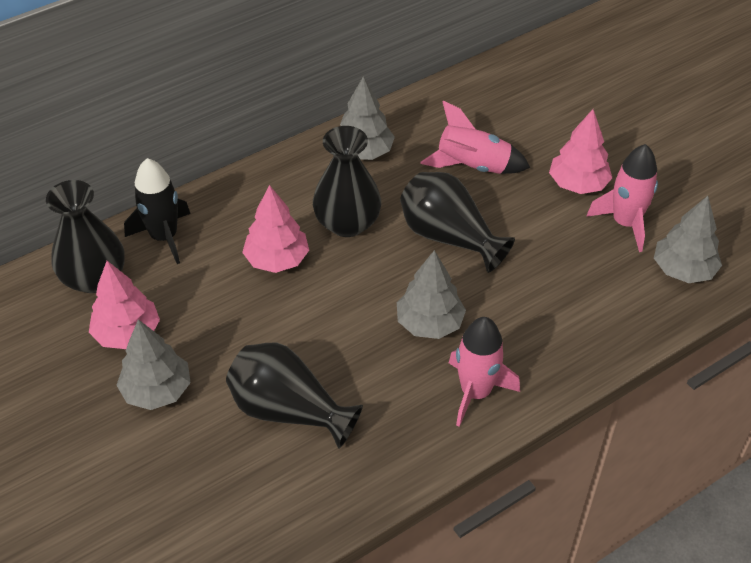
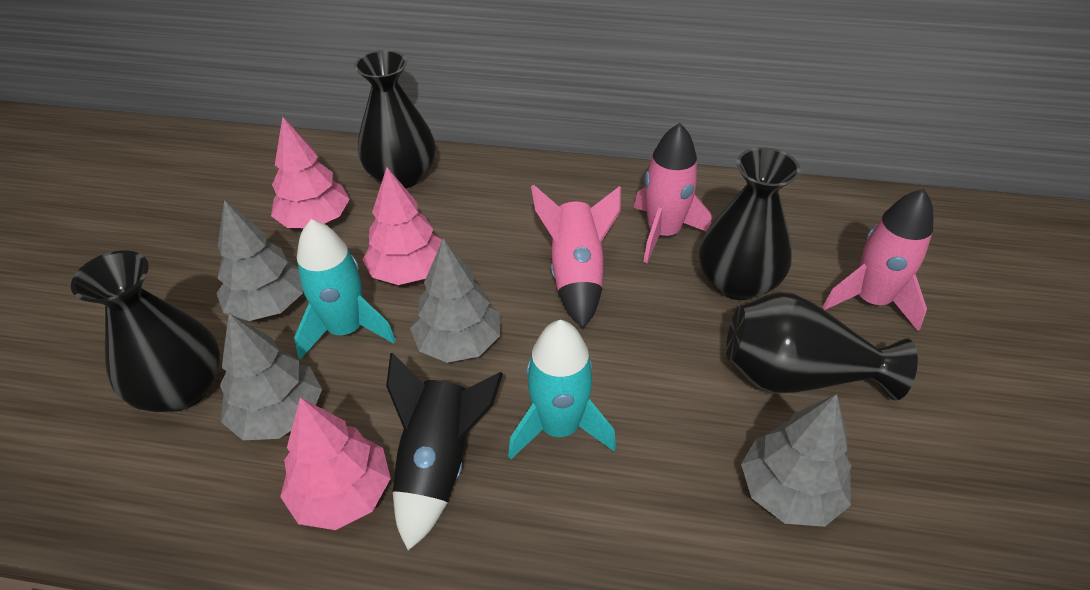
turquoise rocket: 0 -> 2

